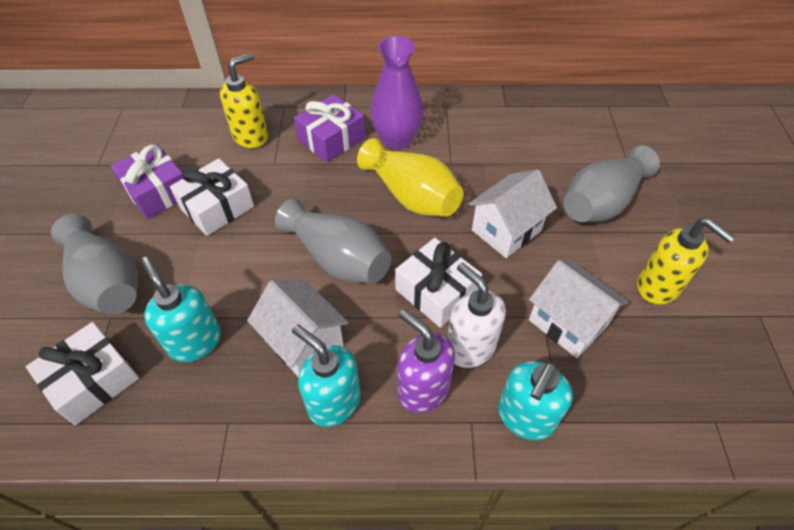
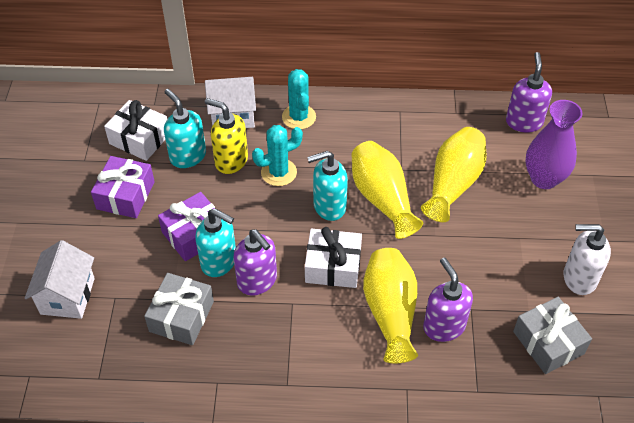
grey gift: 0 -> 2
grey vase: 3 -> 0
purple soap dispenser: 1 -> 3
turquoise cactus: 0 -> 2
white gift: 3 -> 2
white house: 3 -> 2
yellow soap dispenser: 2 -> 1
yellow vase: 1 -> 3

